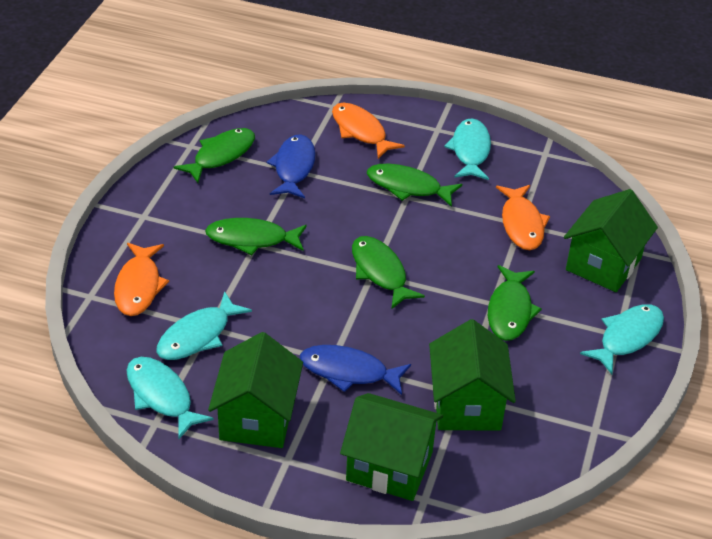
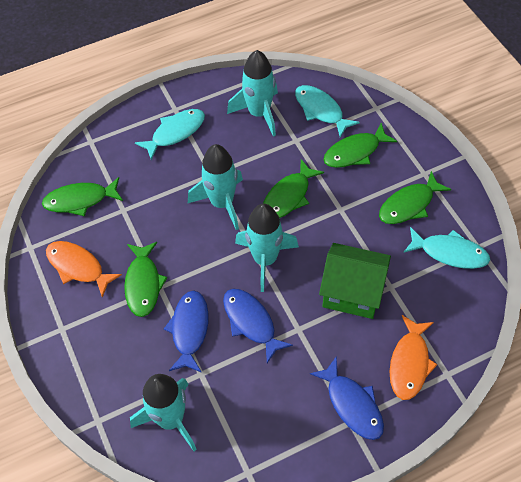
blue fish: 2 -> 3
green house: 4 -> 1
orange fish: 3 -> 2
turquoise fish: 4 -> 3
turquoise rocket: 0 -> 4

